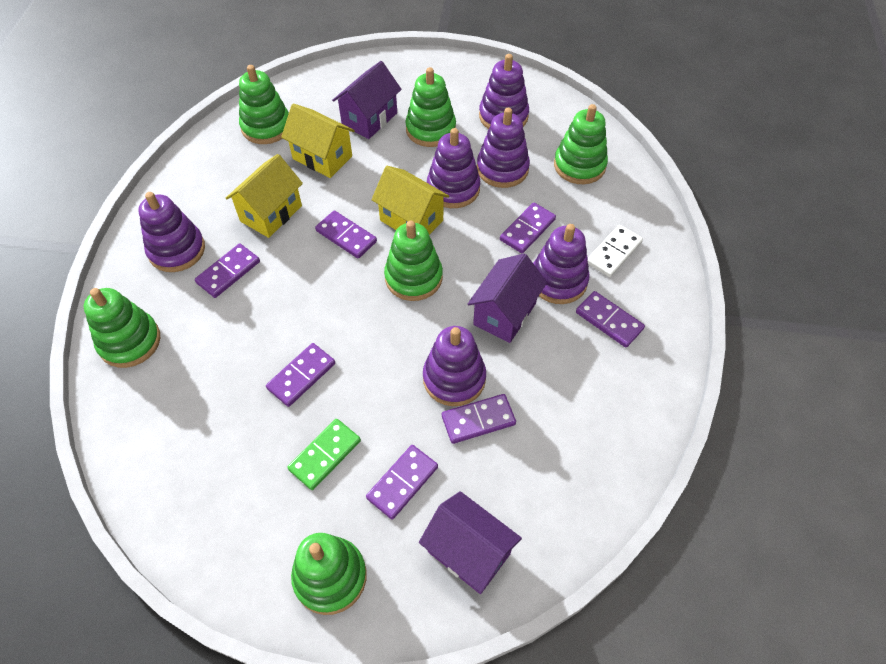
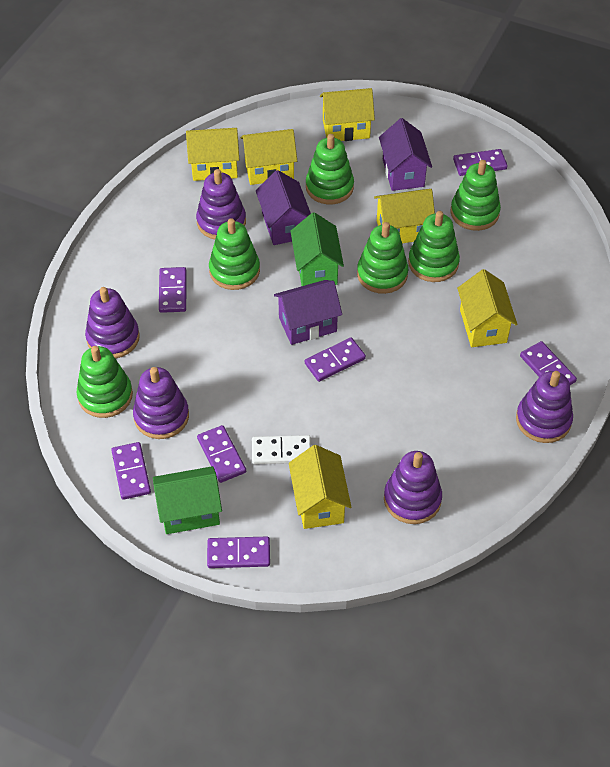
green domino: 1 -> 0
green house: 0 -> 2
purple stacking toy: 6 -> 5
yellow house: 3 -> 6

